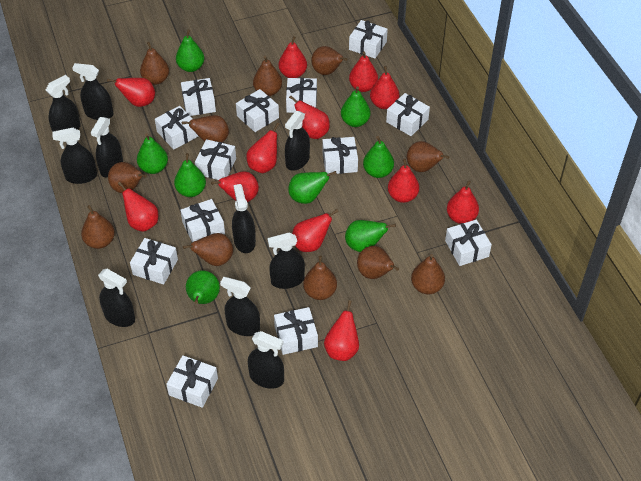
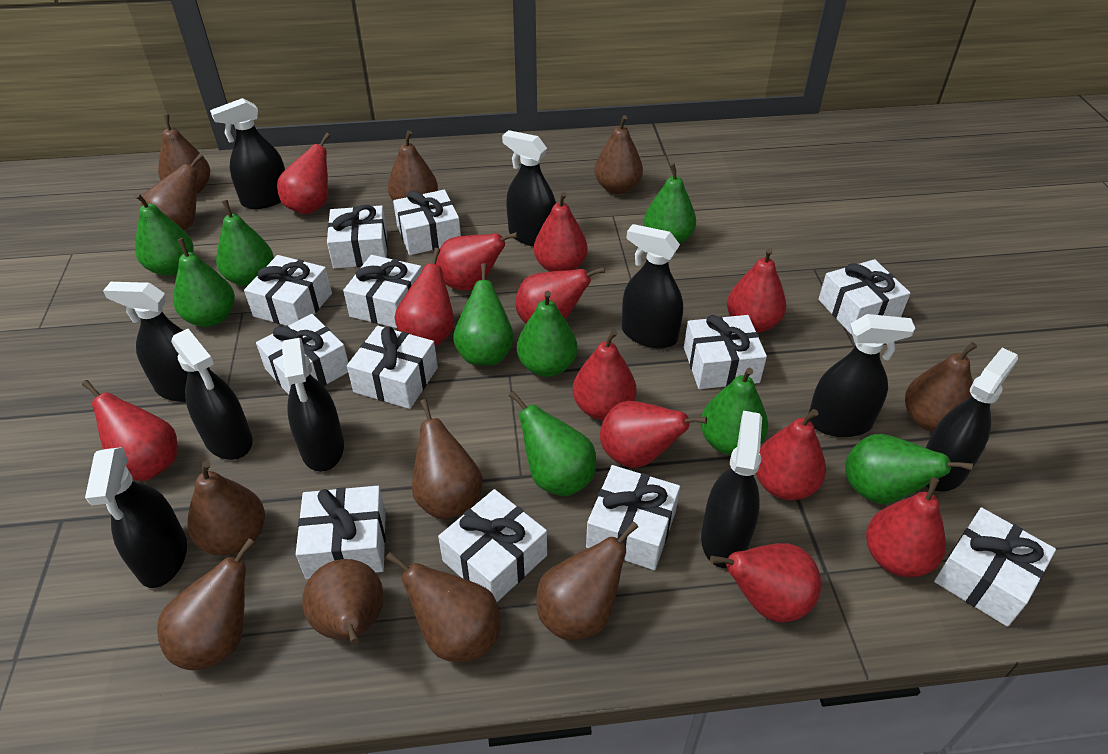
green pear: 8 -> 9
white gift: 13 -> 12

